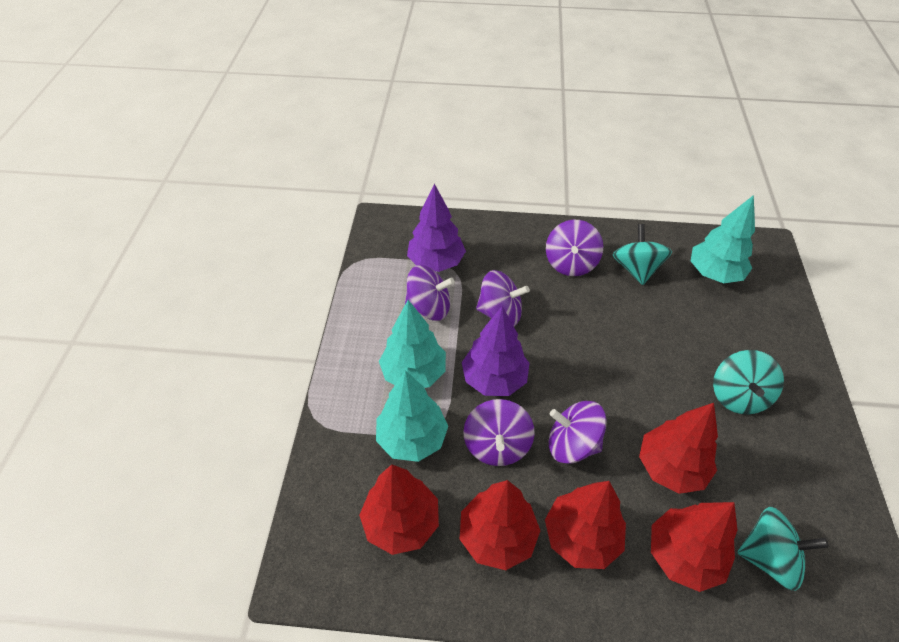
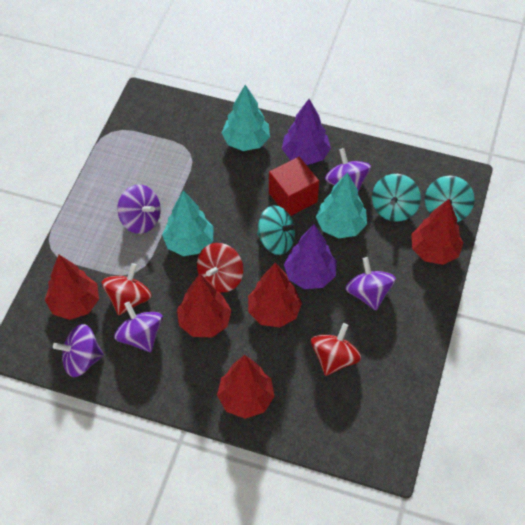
red cube: 0 -> 1
red spinning top: 0 -> 3

